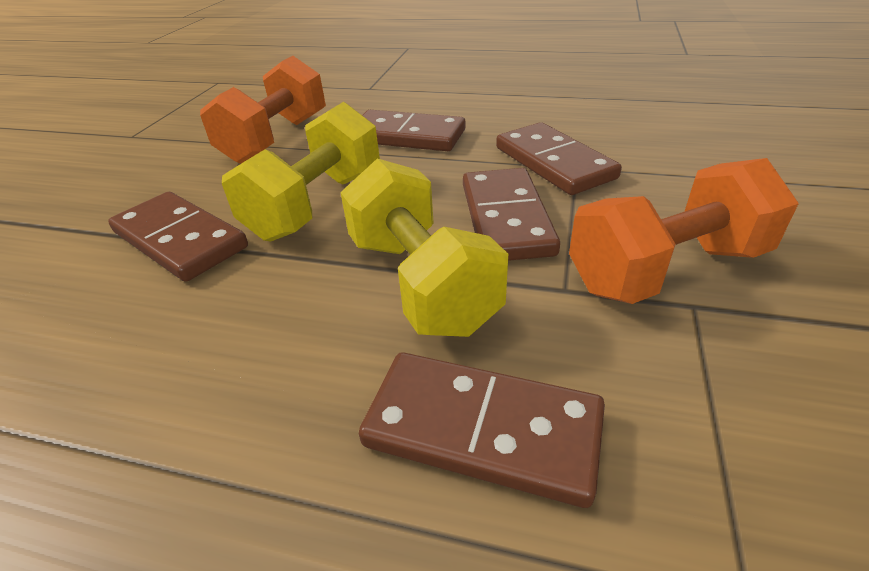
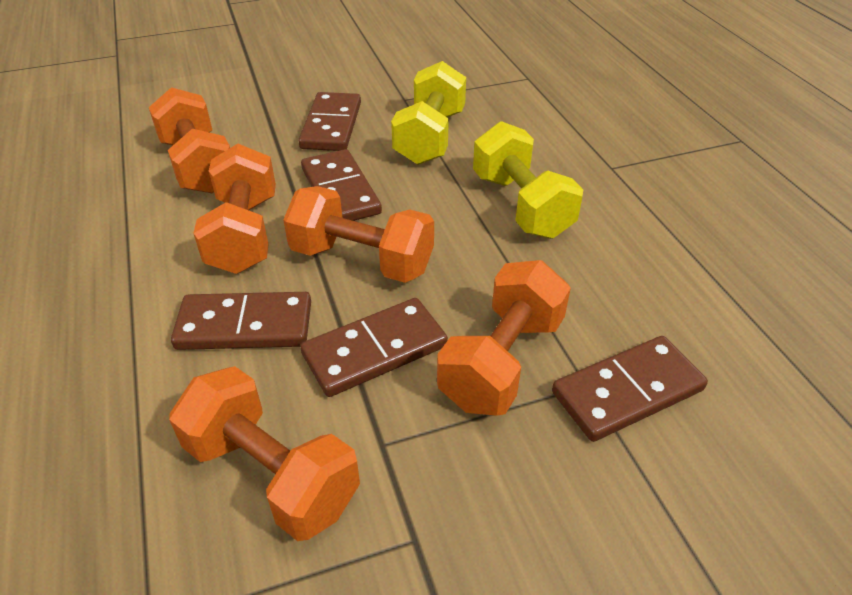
orange dumbbell: 2 -> 5

